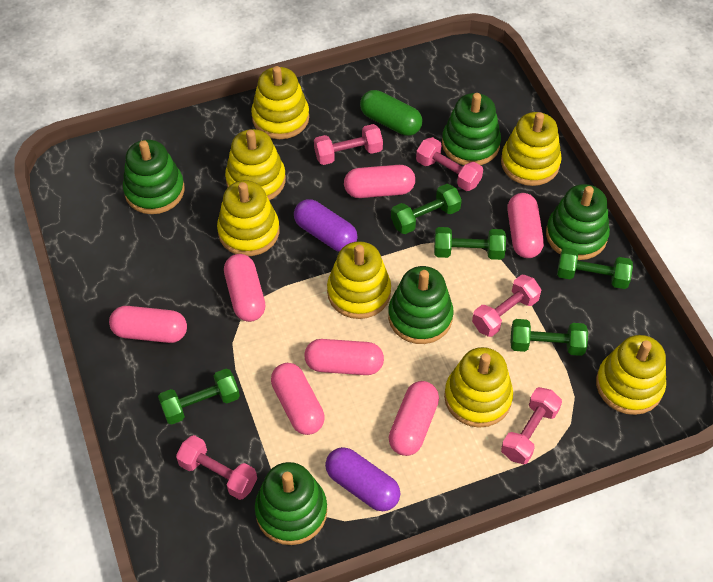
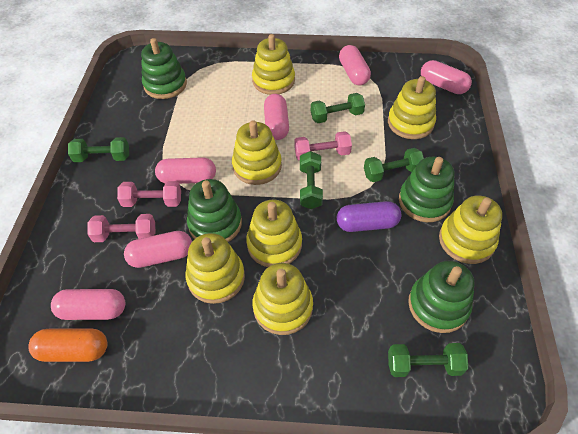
green capsule: 1 -> 0
green stacking toy: 5 -> 4
orange capsule: 0 -> 1
pink capsule: 7 -> 6
pink dumbbell: 5 -> 3
purple capsule: 2 -> 1

